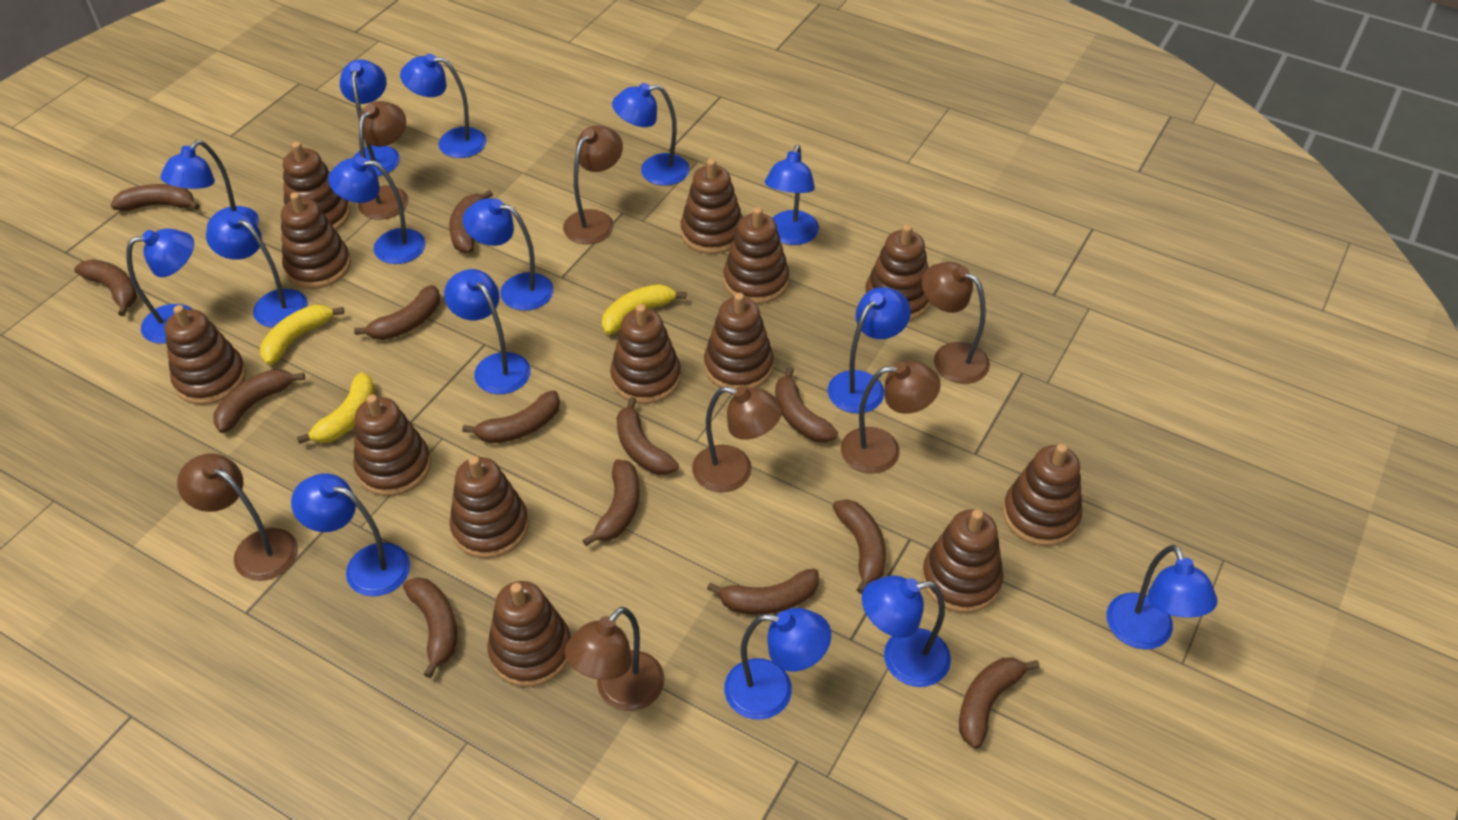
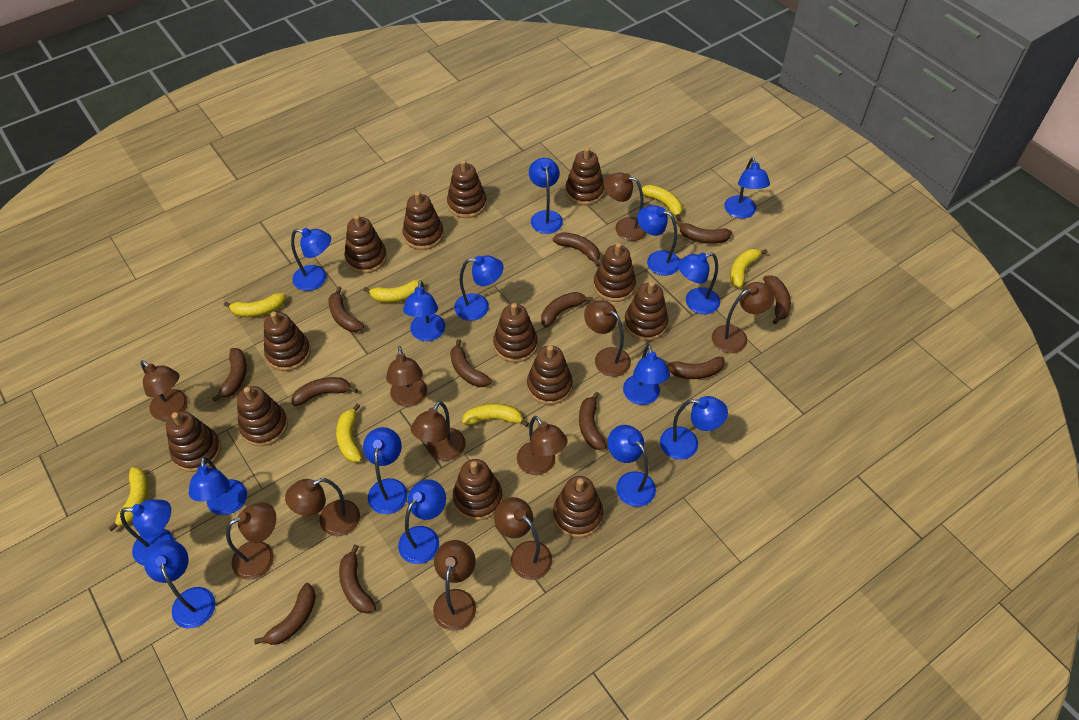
brown banana: 13 -> 12
brown lamp: 7 -> 11
yellow banana: 3 -> 7

